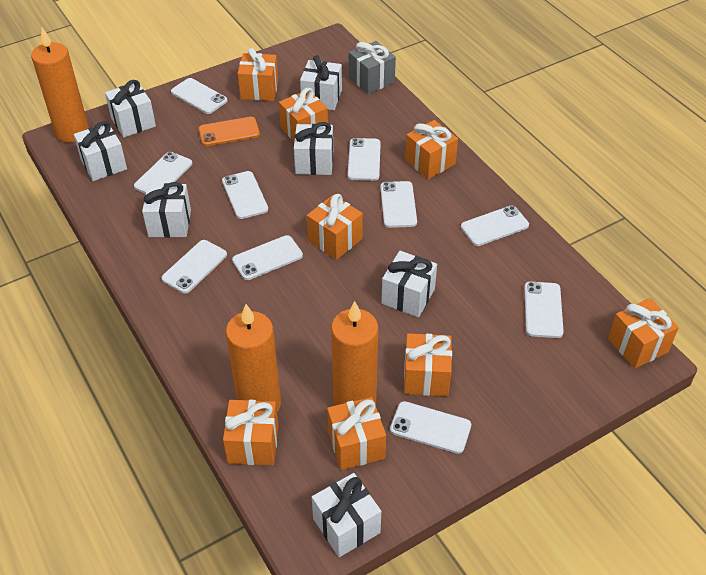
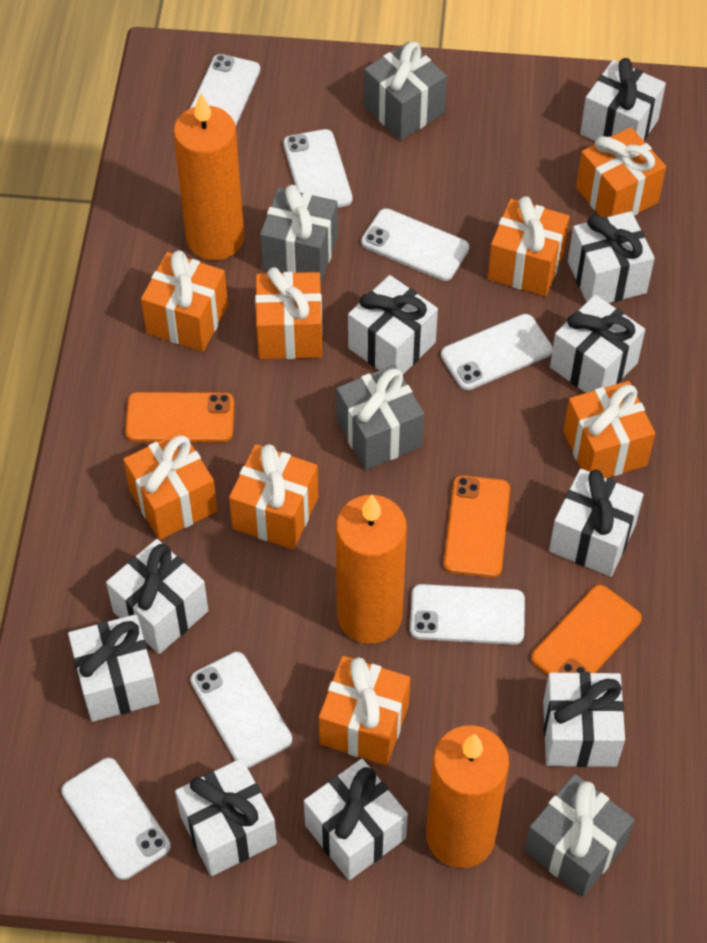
grey gift: 1 -> 4
orange phone: 1 -> 3
white gift: 7 -> 10
white phone: 10 -> 7

